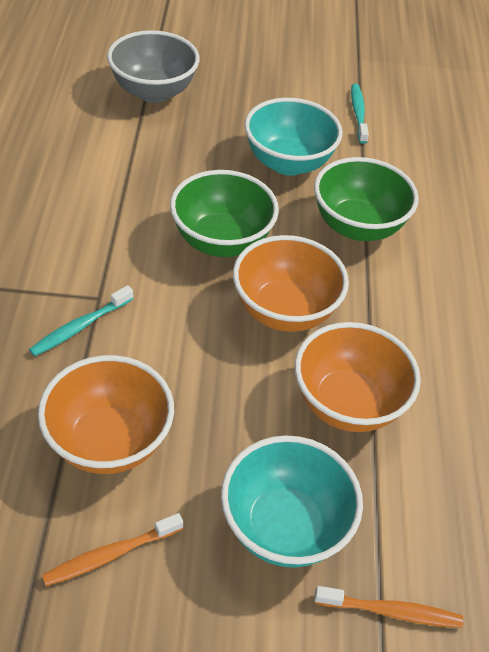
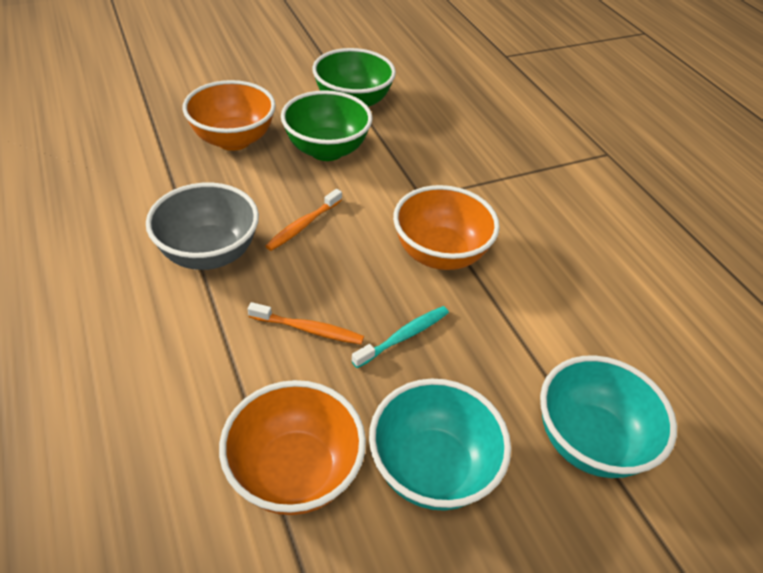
turquoise toothbrush: 2 -> 1

